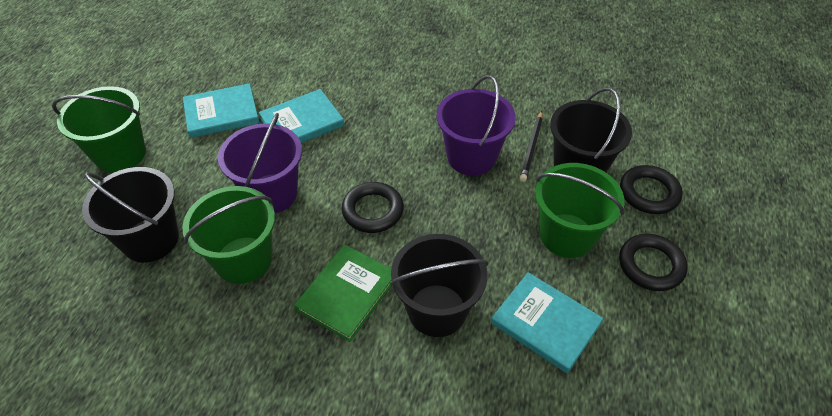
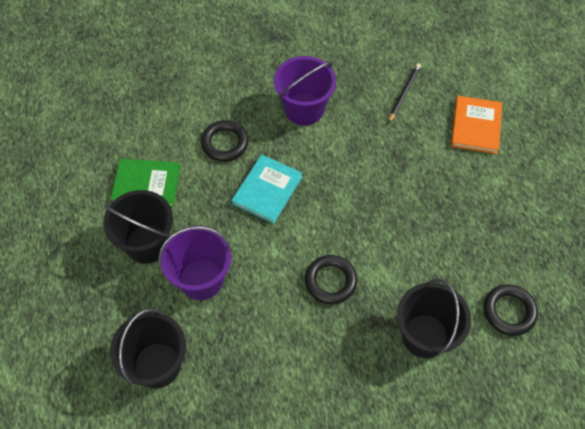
green bucket: 3 -> 0
orange book: 0 -> 1
turquoise book: 3 -> 1

